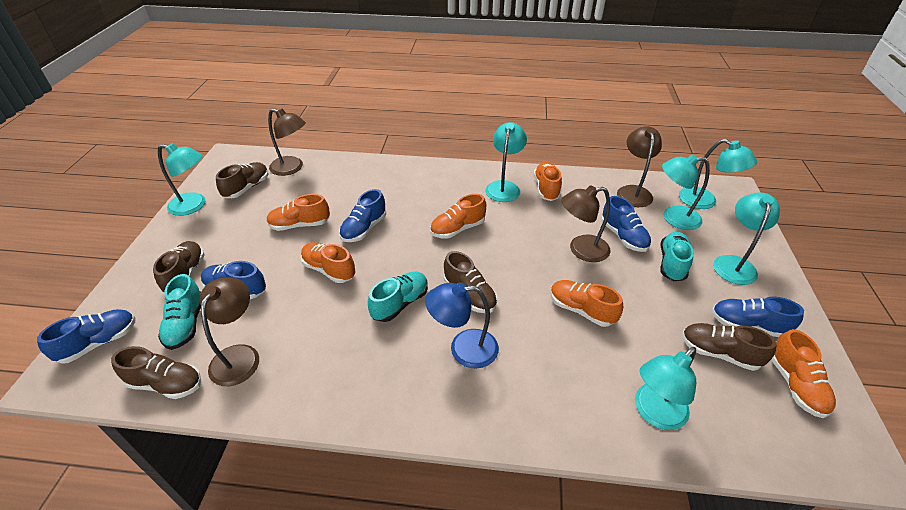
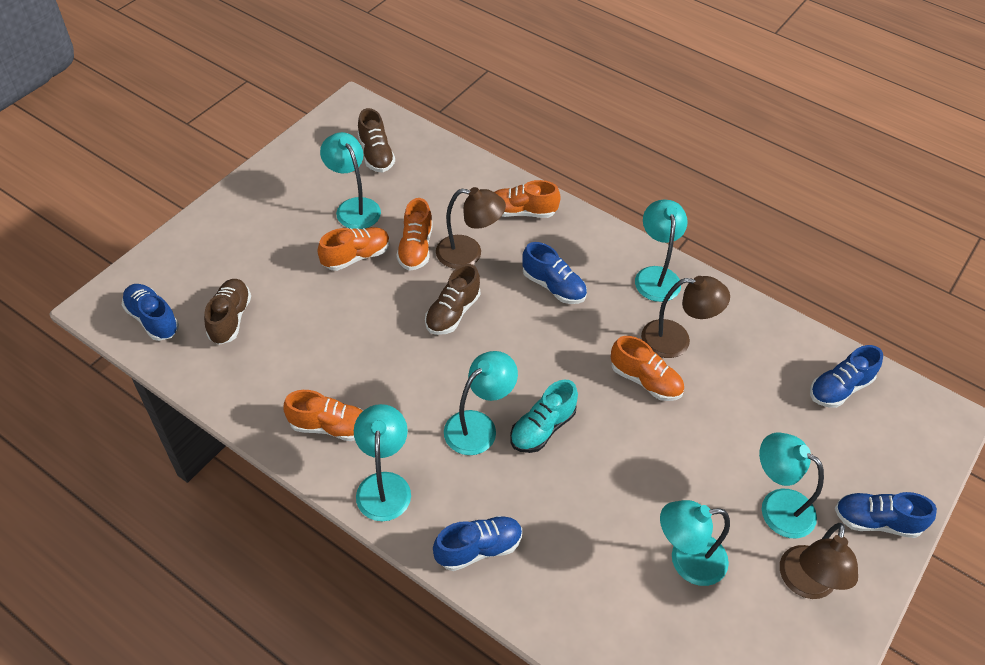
blue lamp: 1 -> 0
brown lamp: 4 -> 3
brown shoe: 5 -> 3
orange shoe: 6 -> 5
turquoise shoe: 3 -> 1

